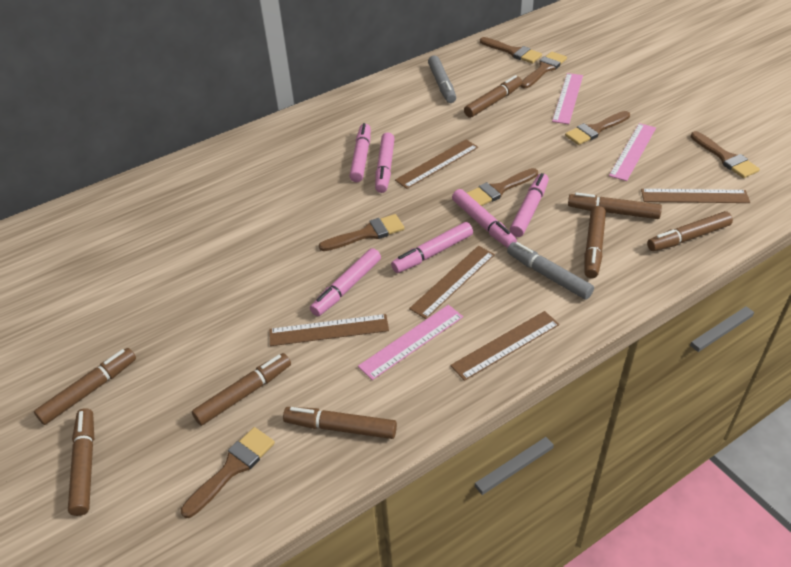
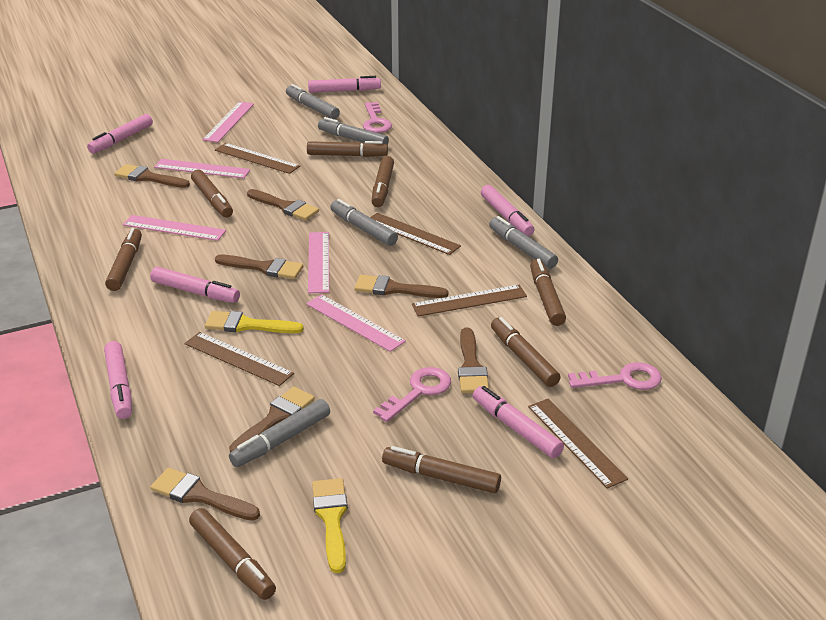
grey marker: 2 -> 5
pink key: 0 -> 3
pink ruler: 3 -> 5
yellow brush: 0 -> 2

